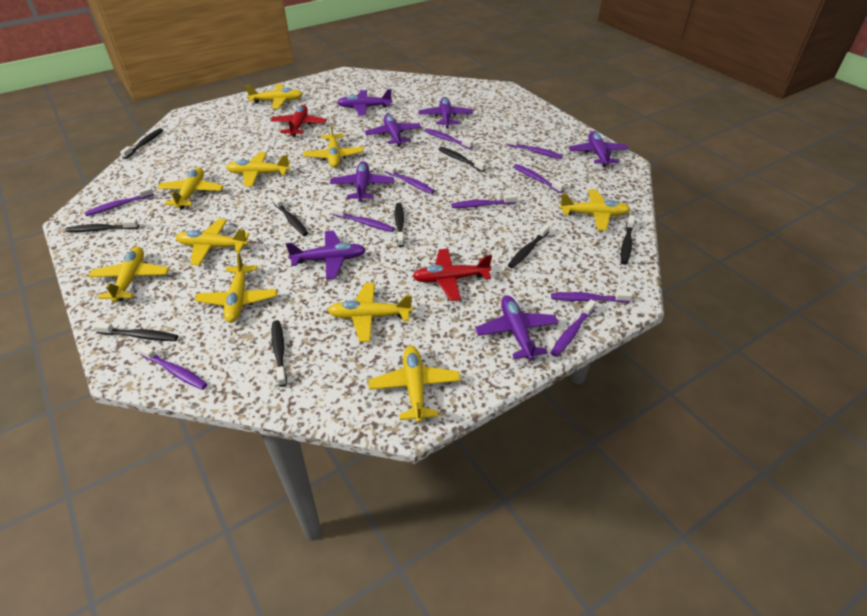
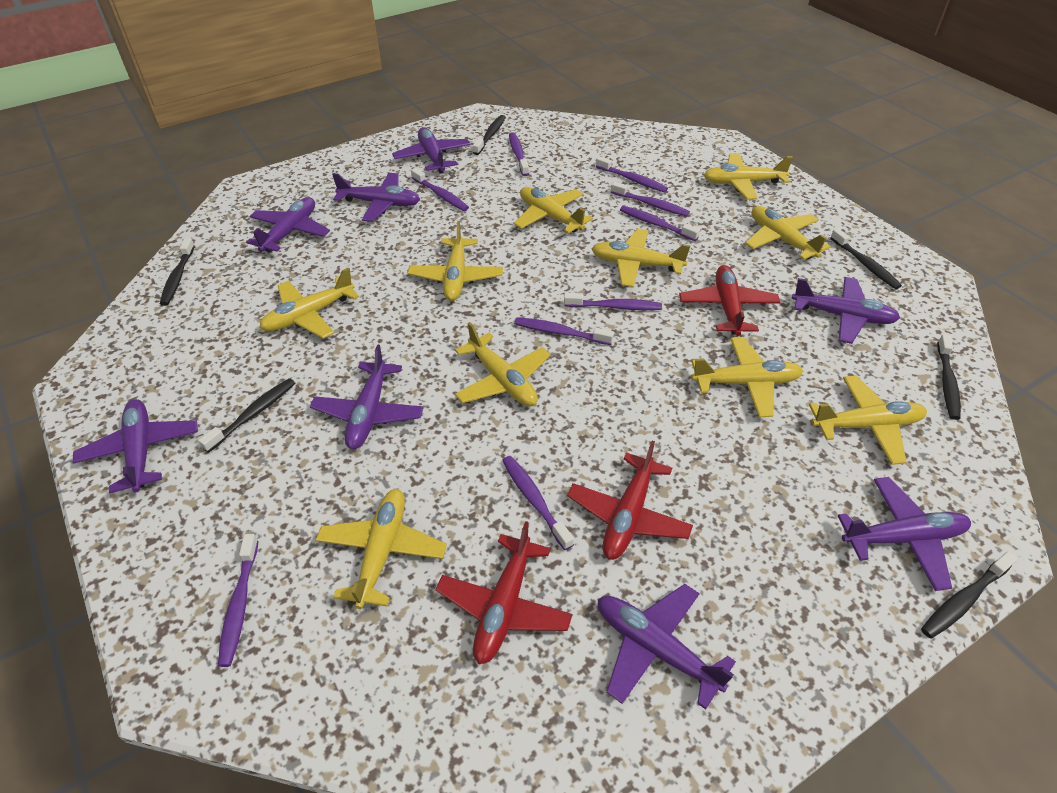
black toothbrush: 9 -> 6
purple plane: 7 -> 8
purple toothbrush: 10 -> 9
red plane: 2 -> 3

